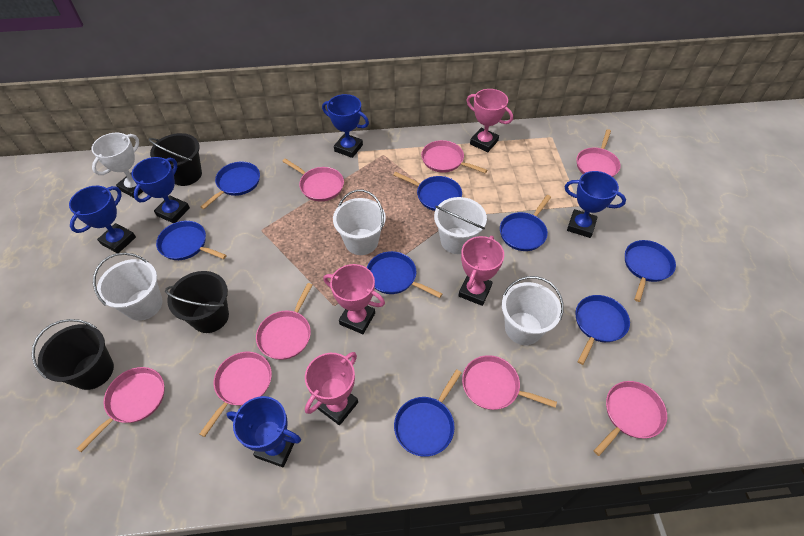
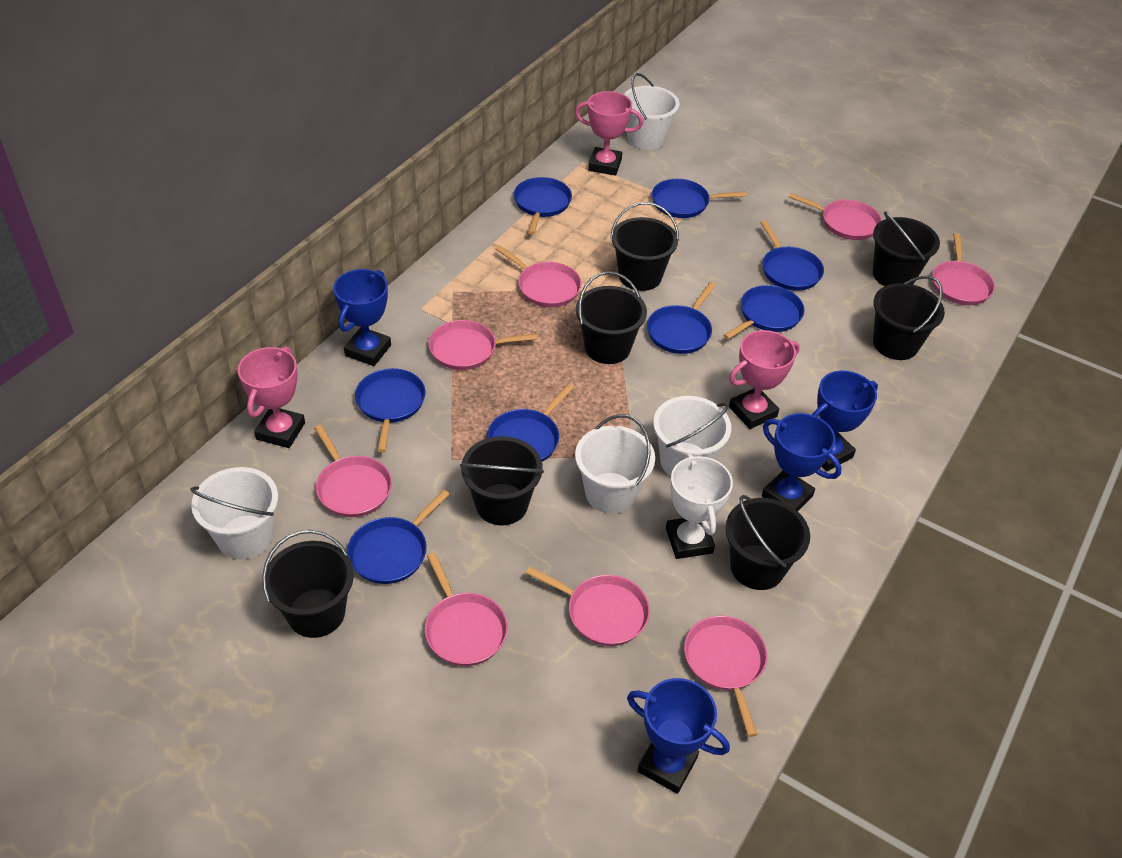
black bucket: 3 -> 7
blue trophy: 5 -> 4
pink trophy: 4 -> 3

